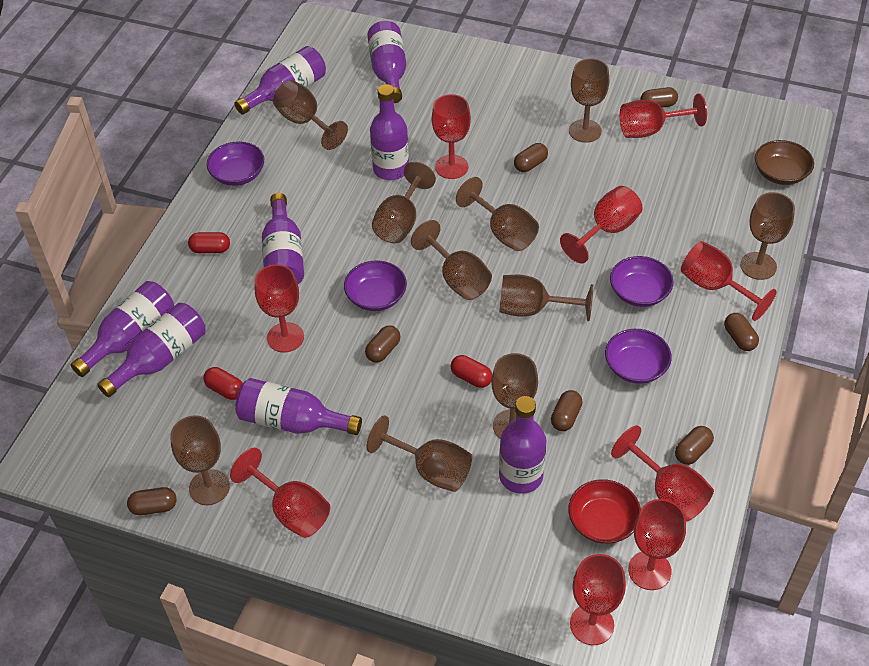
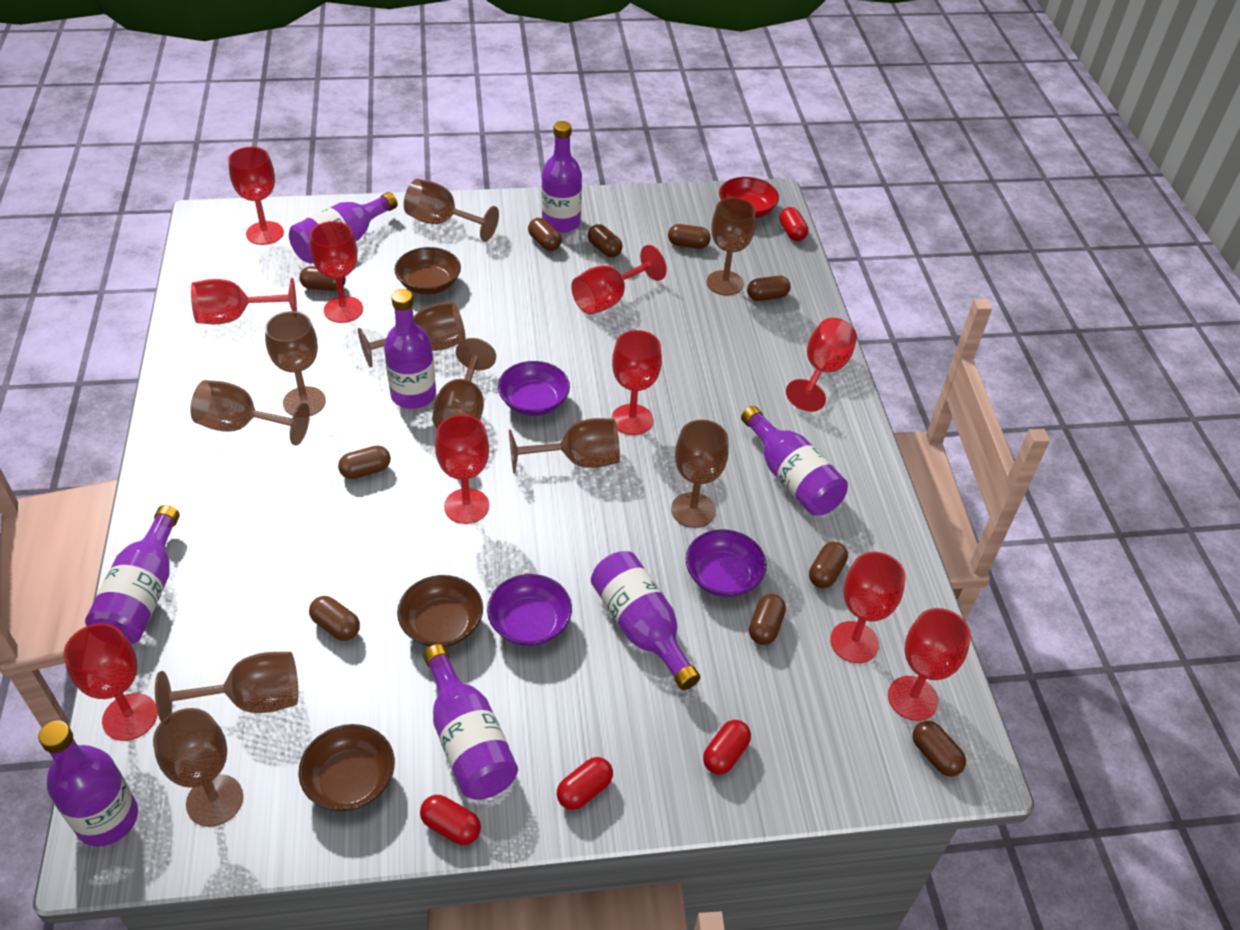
brown bowl: 1 -> 3
brown capsule: 7 -> 10
purple bowl: 4 -> 3
red capsule: 3 -> 4
red goblet: 9 -> 10

